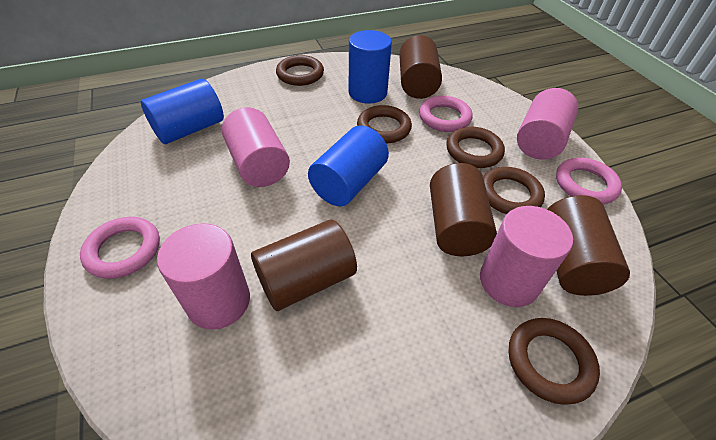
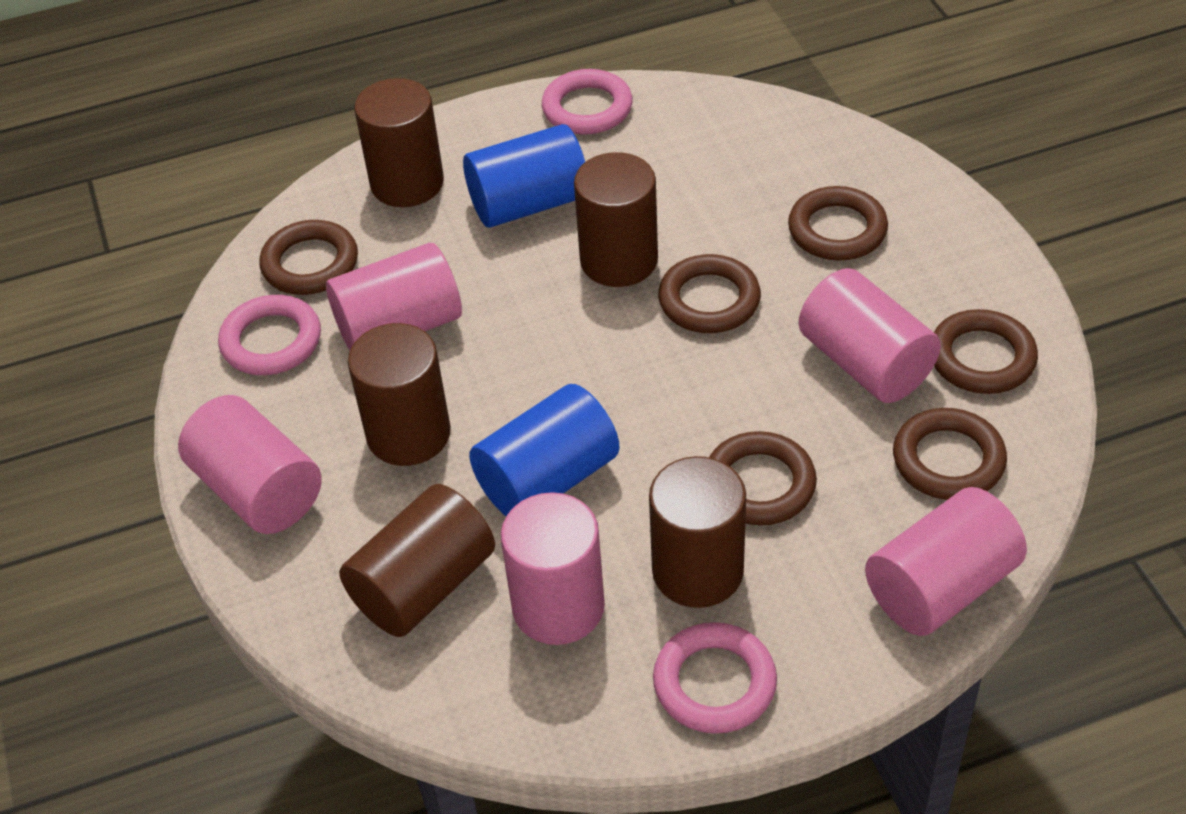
blue cylinder: 3 -> 2
brown cylinder: 4 -> 5
brown ring: 5 -> 6
pink cylinder: 4 -> 5

